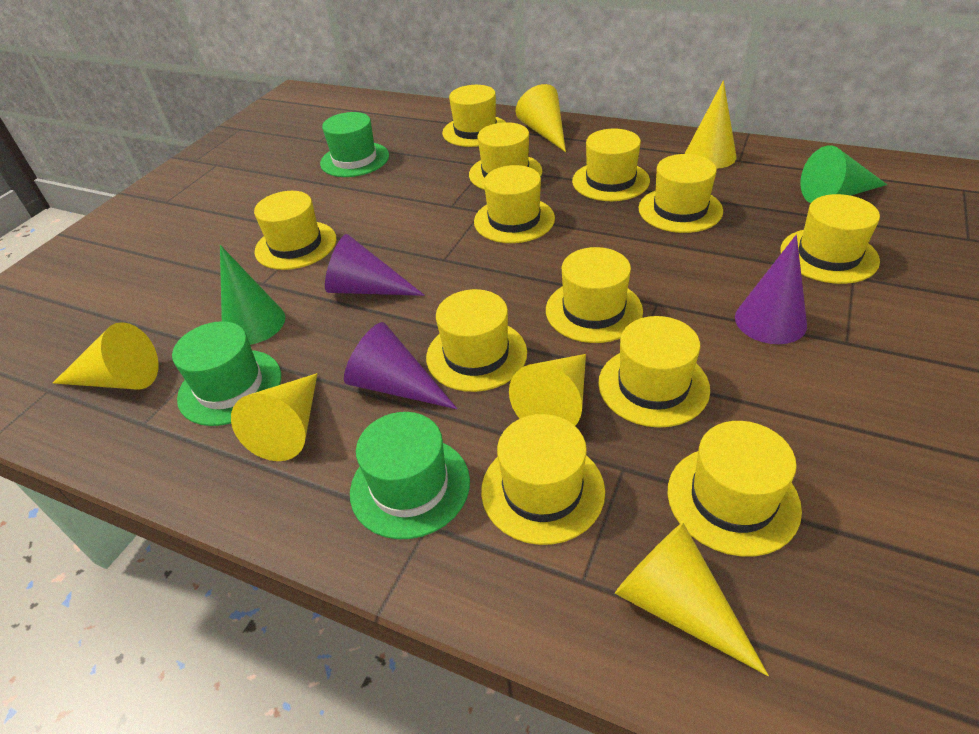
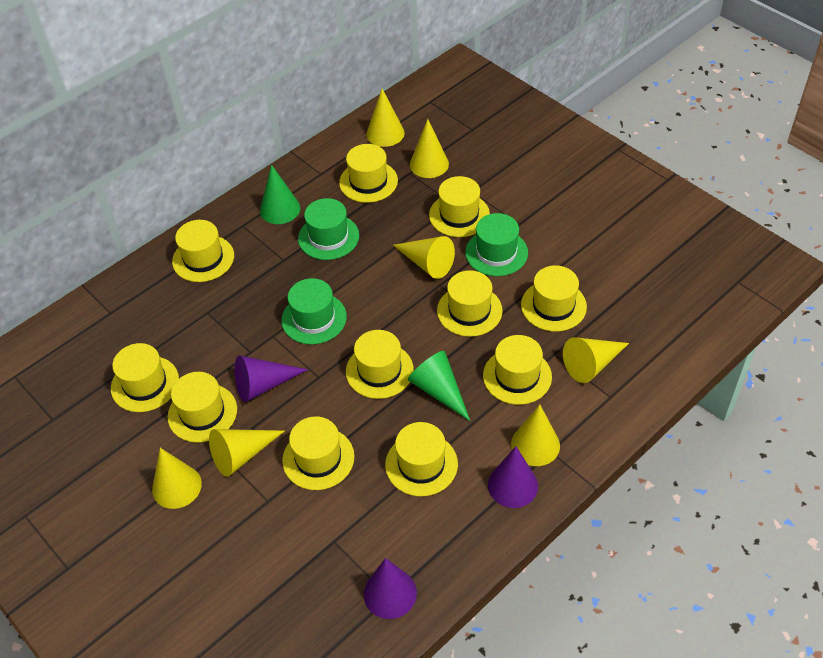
yellow cone: 6 -> 7
yellow hat: 12 -> 11

